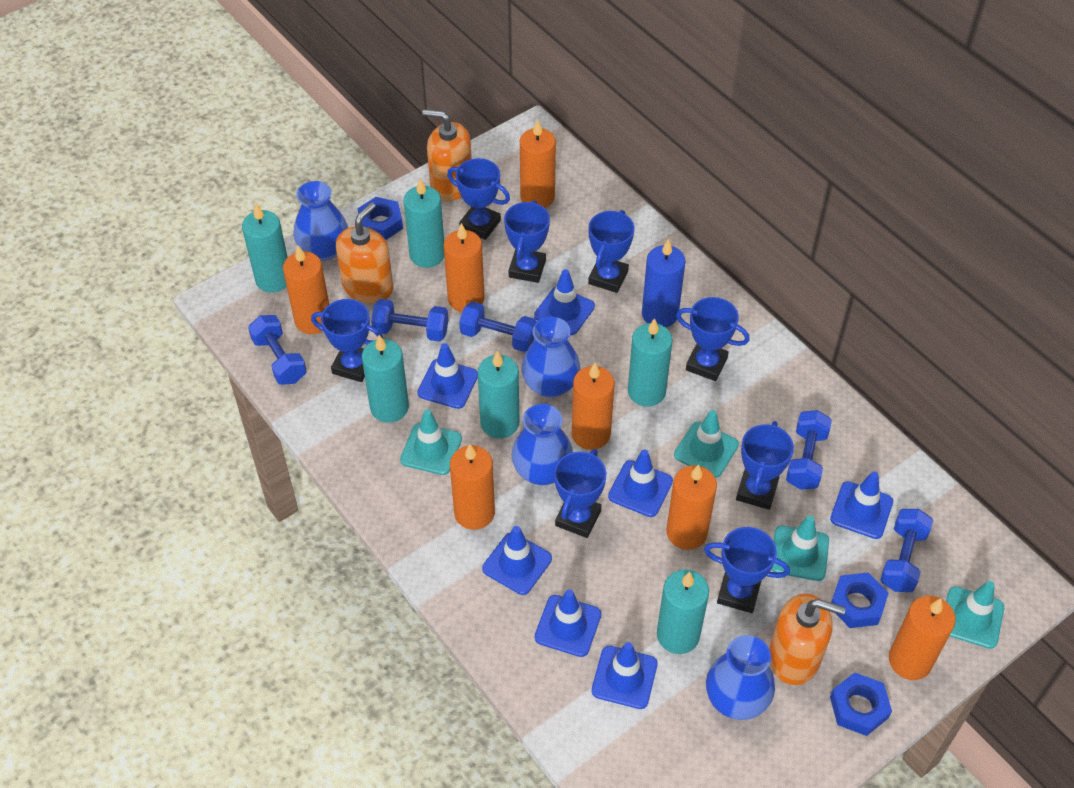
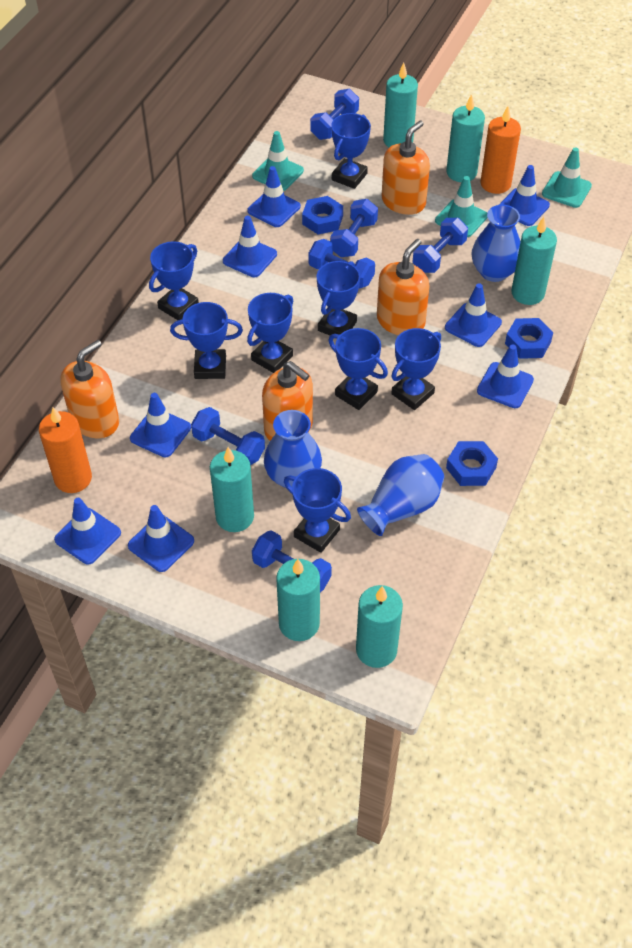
blue candle: 1 -> 0
blue dumbbell: 5 -> 6
blue traffic cone: 7 -> 8
blue vase: 4 -> 3
orange candle: 7 -> 2
orange soap dispenser: 3 -> 4
turquoise traffic cone: 4 -> 3

